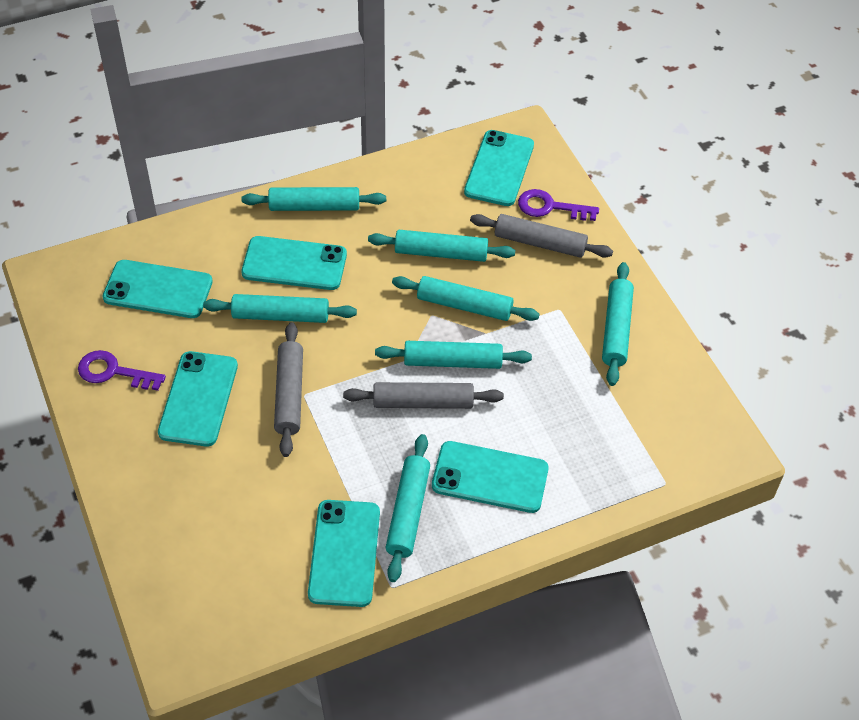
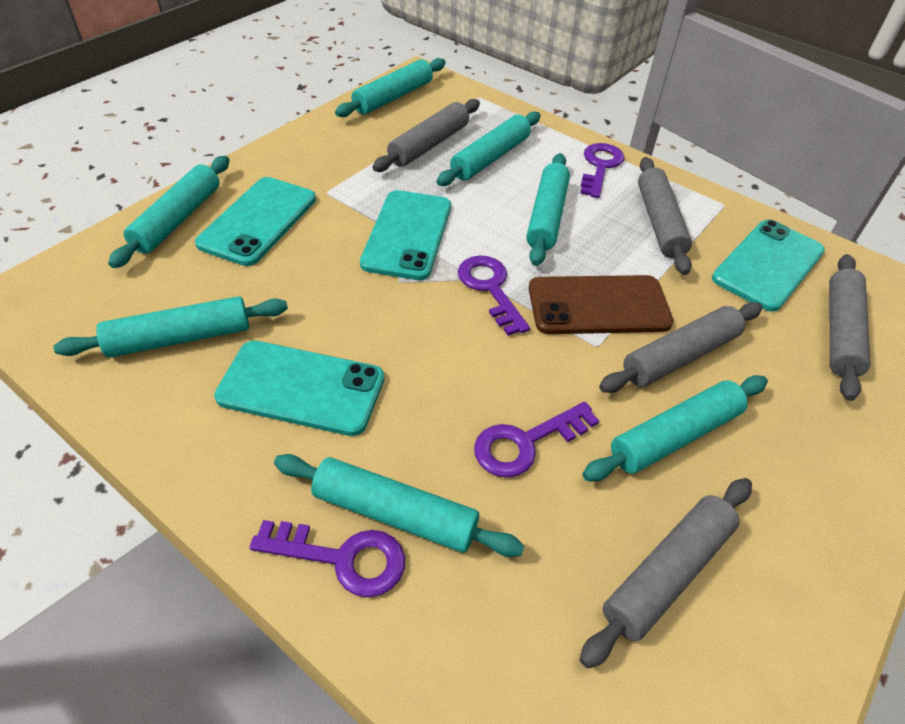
brown phone: 0 -> 1
grey rolling pin: 3 -> 5
purple key: 2 -> 4
turquoise phone: 6 -> 4

